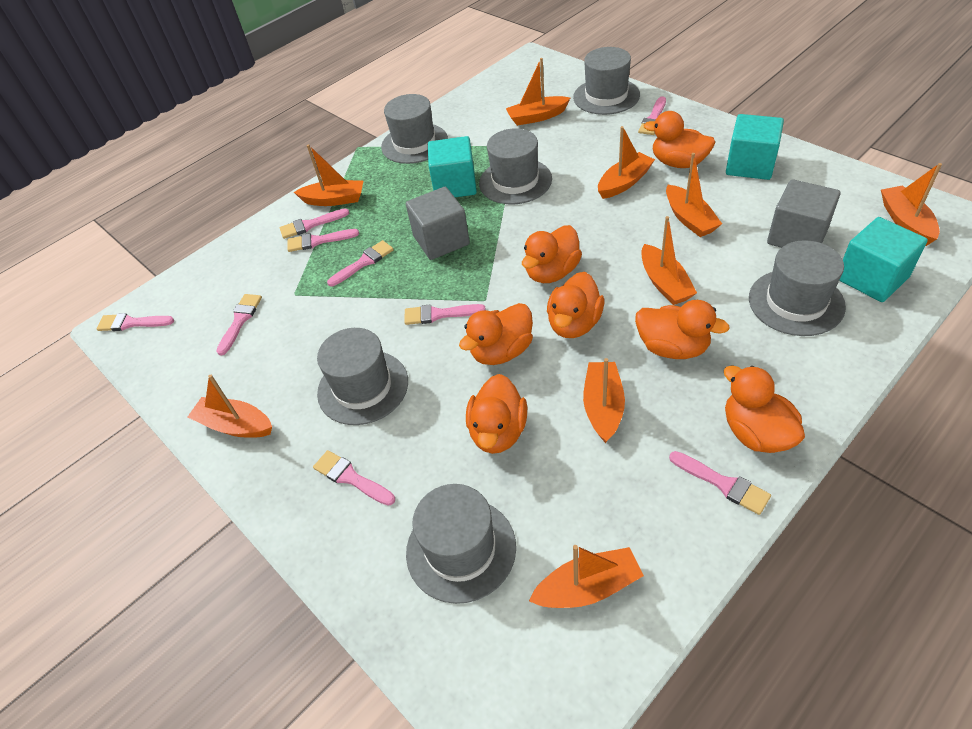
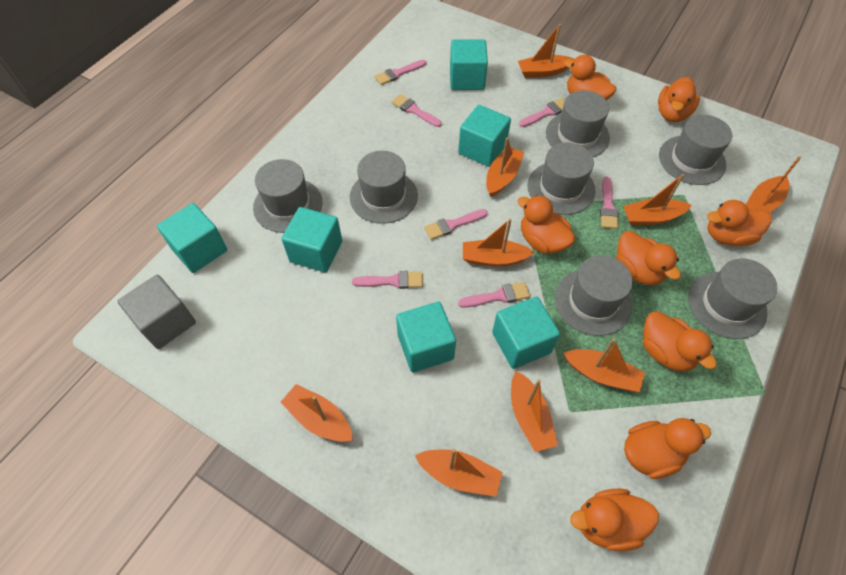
grey cube: 2 -> 1
grey hat: 6 -> 7
orange duck: 7 -> 8
pink brush: 9 -> 7
turquoise cube: 3 -> 6

